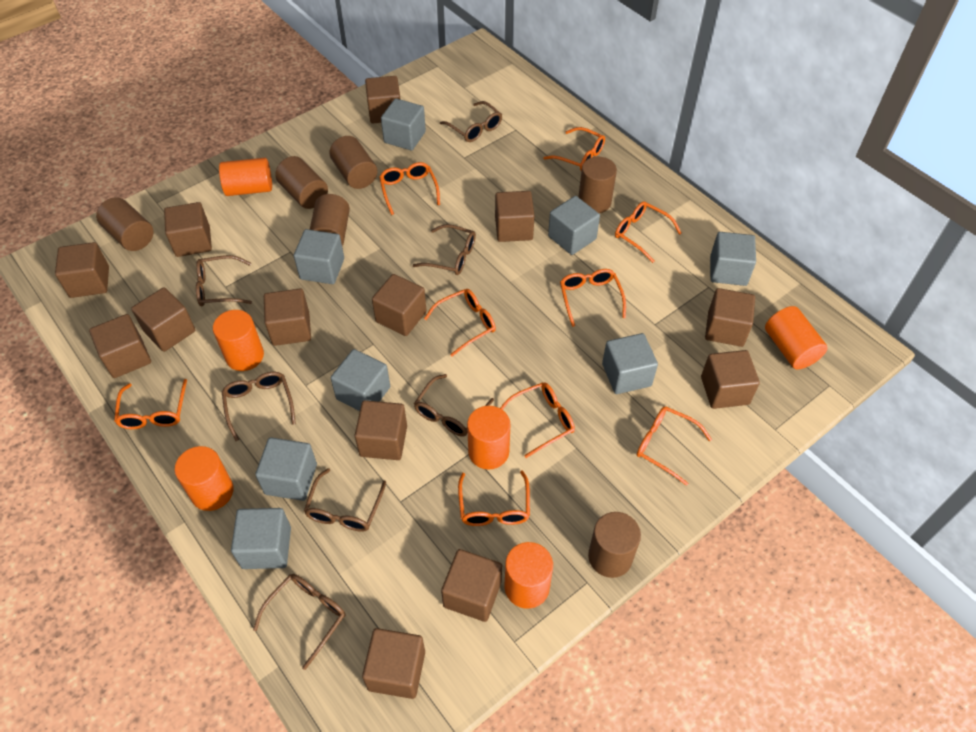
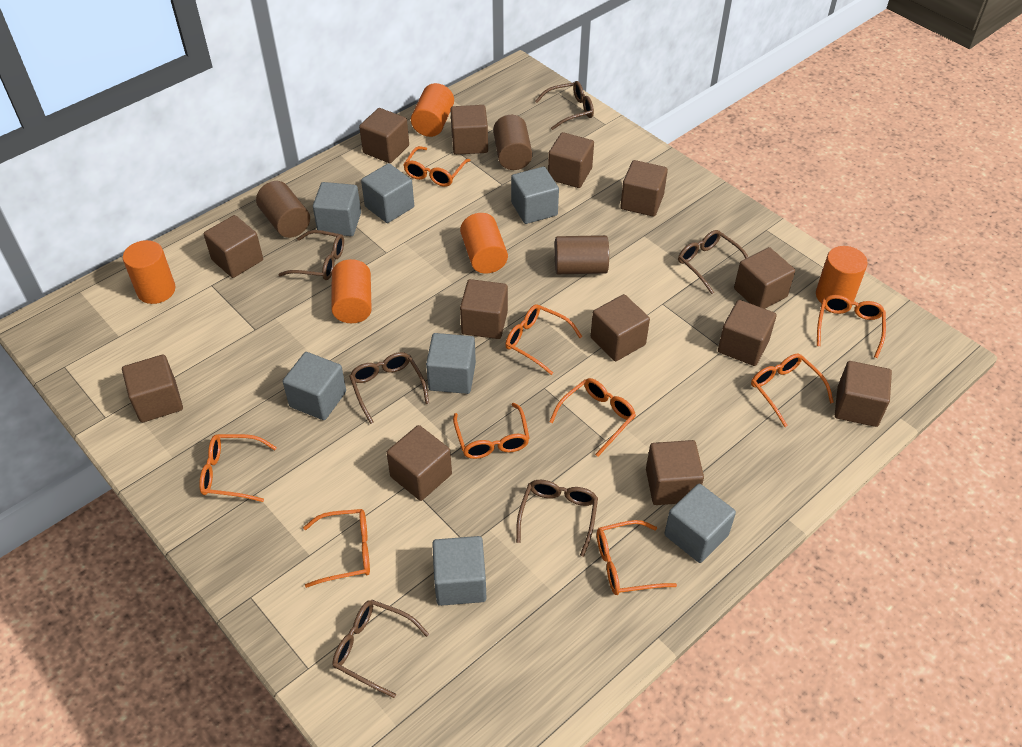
brown cylinder: 6 -> 3
brown glasses: 7 -> 6
grey cube: 8 -> 7
orange cylinder: 6 -> 5

